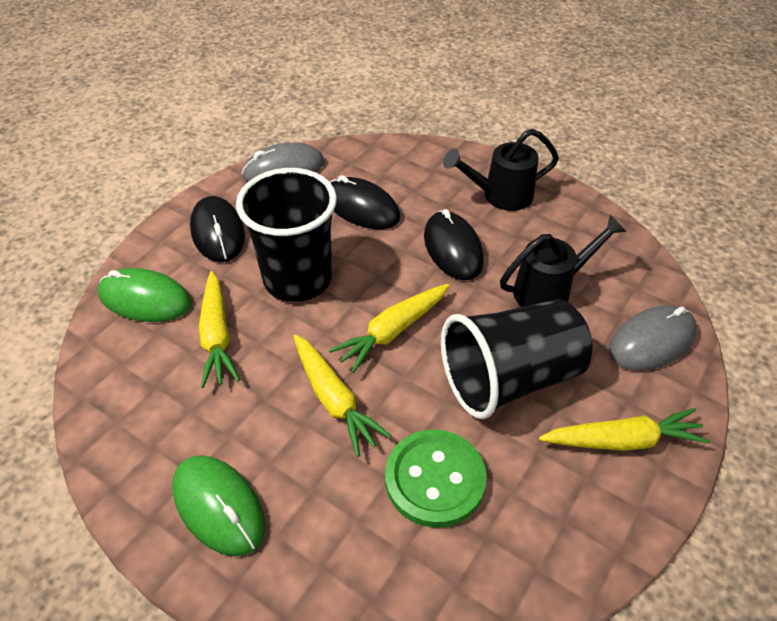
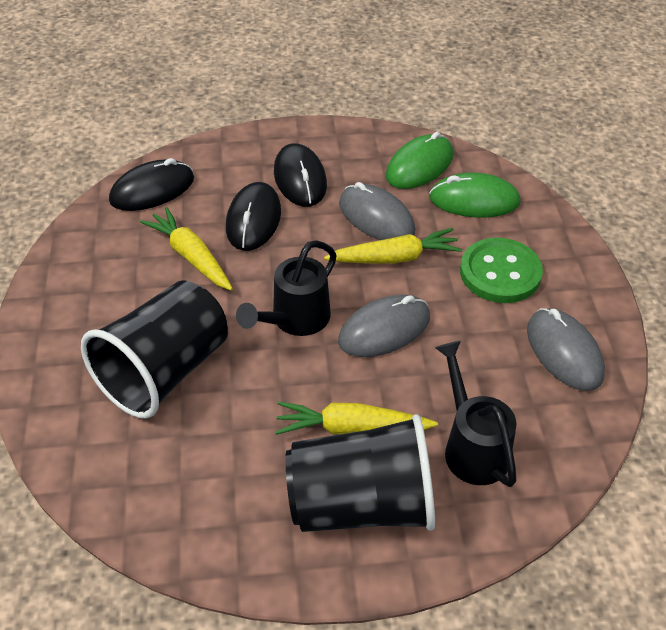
grey mouse: 2 -> 3
yellow carrot: 4 -> 3

